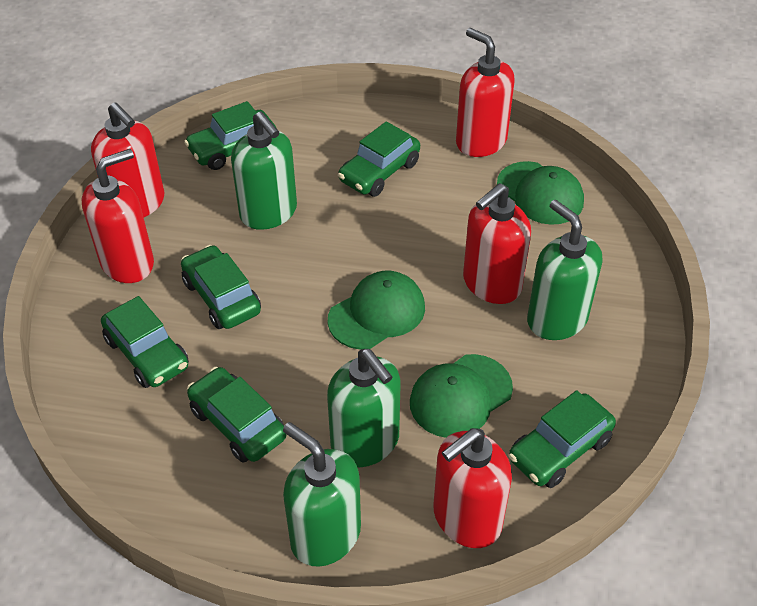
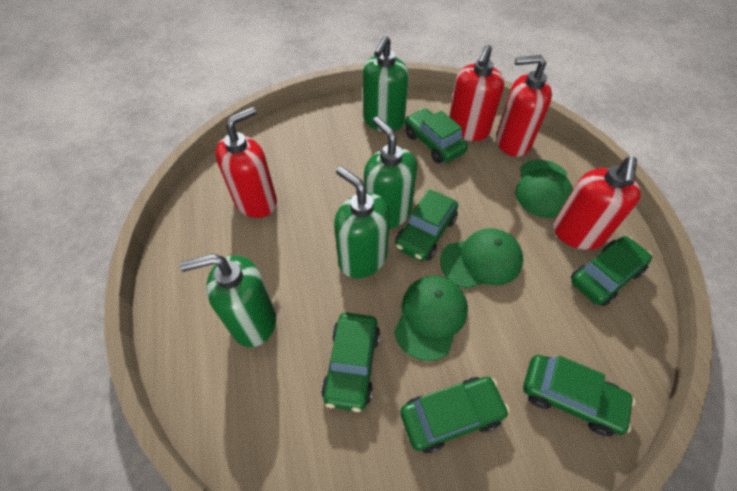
red soap dispenser: 5 -> 4

